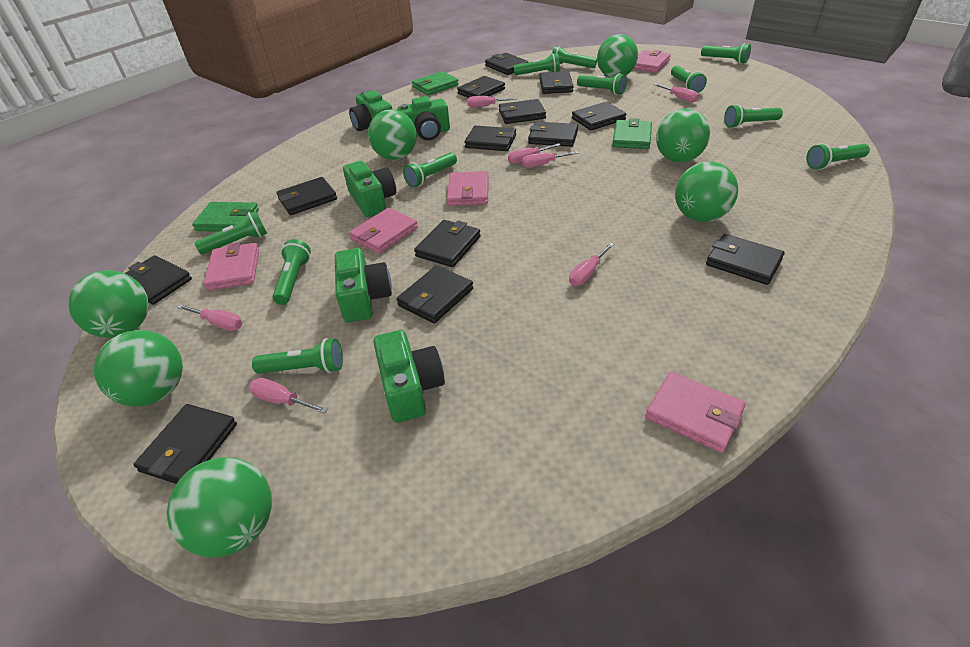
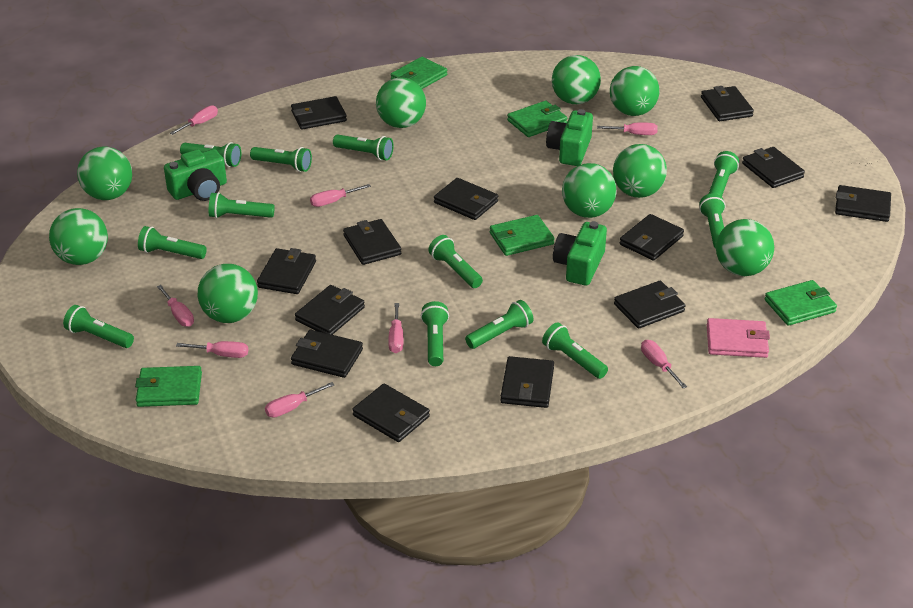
green ball: 7 -> 9
green camera: 5 -> 3
green flashlight: 11 -> 12
green wallet: 3 -> 5
pink screwdriver: 7 -> 8
pink wallet: 5 -> 1

